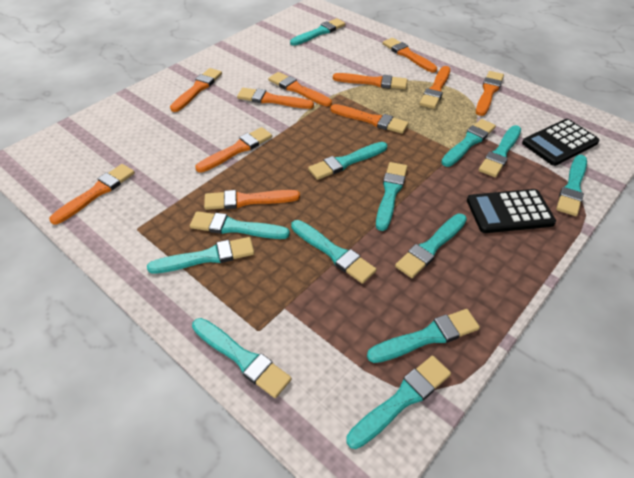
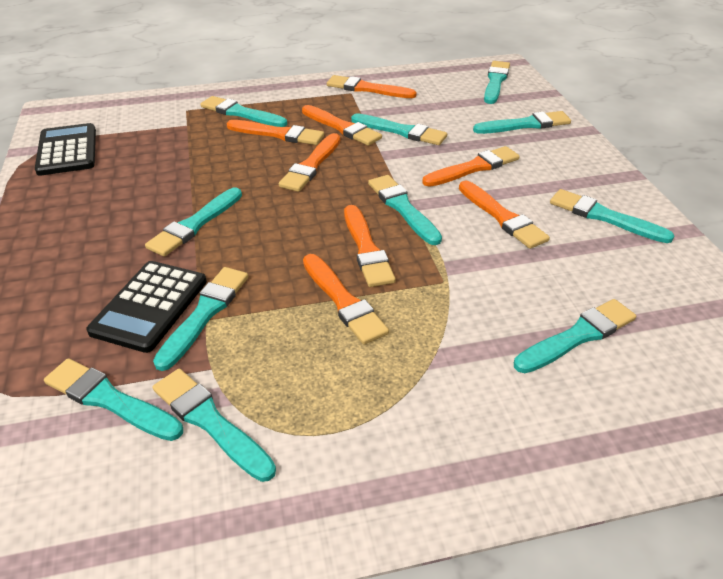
orange brush: 11 -> 8
turquoise brush: 13 -> 11

